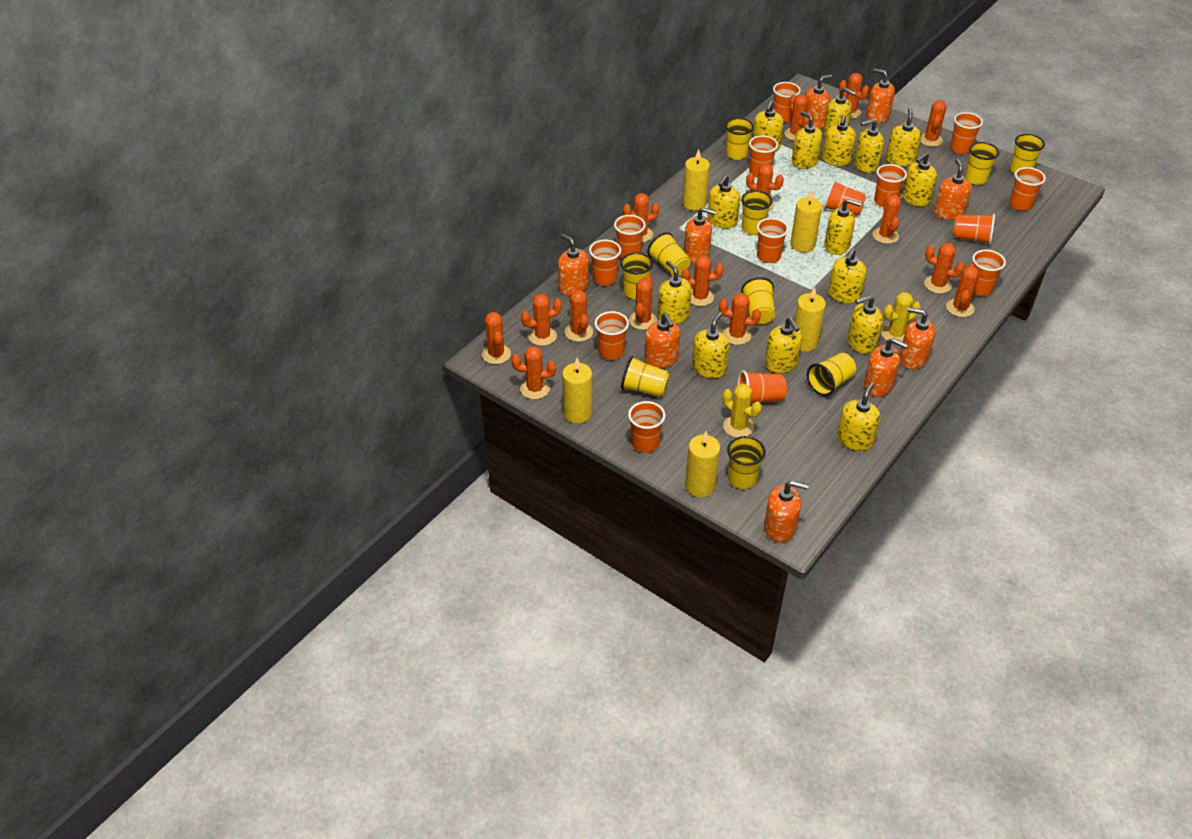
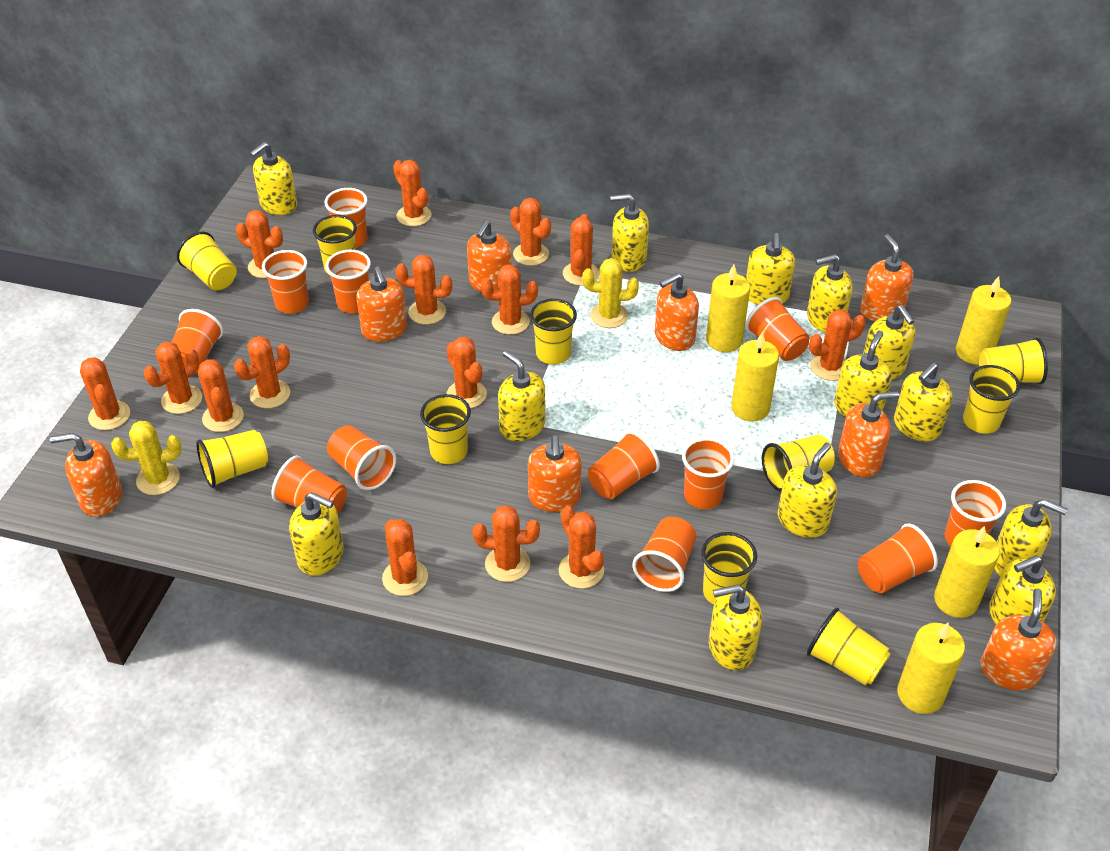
orange cup: 14 -> 12
orange soap dispenser: 9 -> 8
yellow soap dispenser: 15 -> 13

